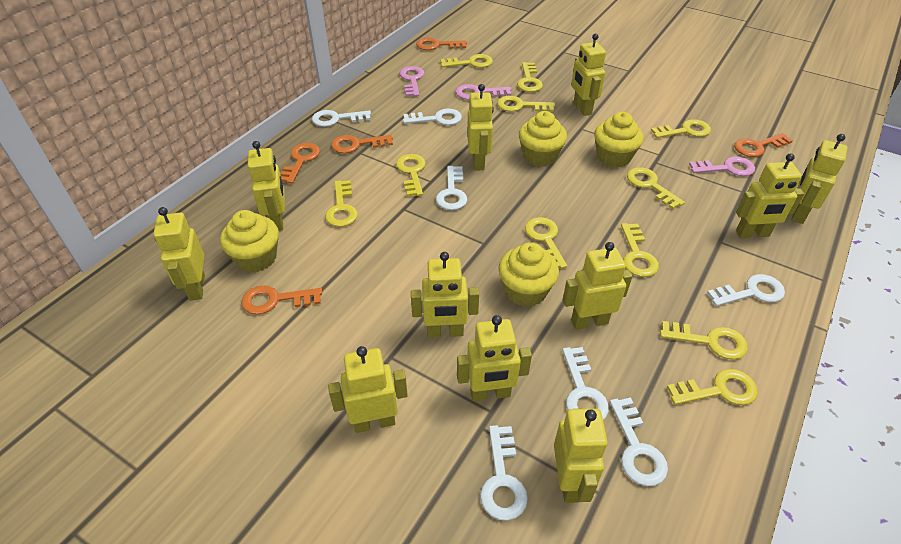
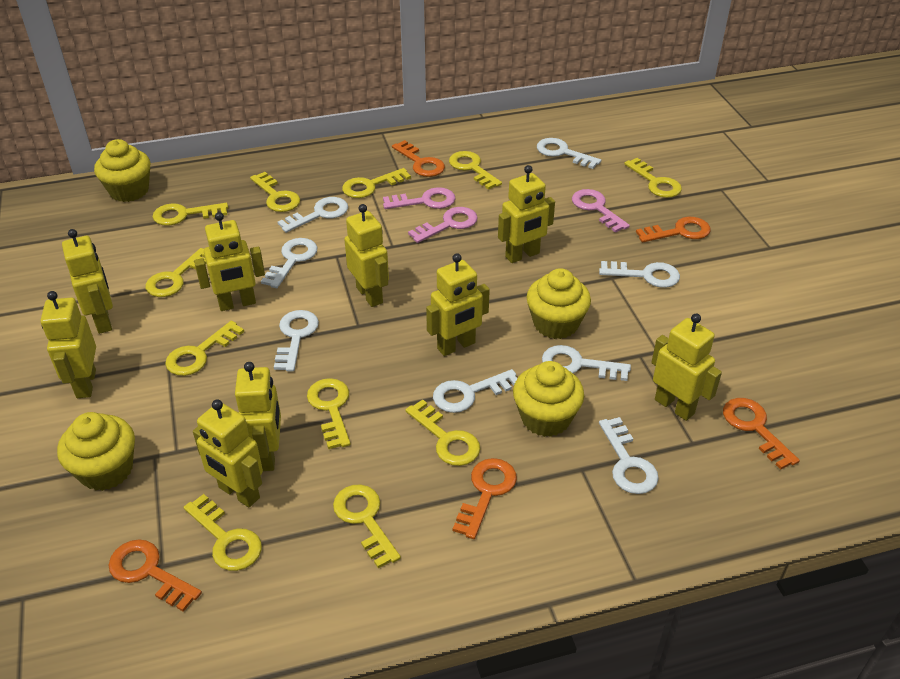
white key: 7 -> 8
yellow robot: 11 -> 9

